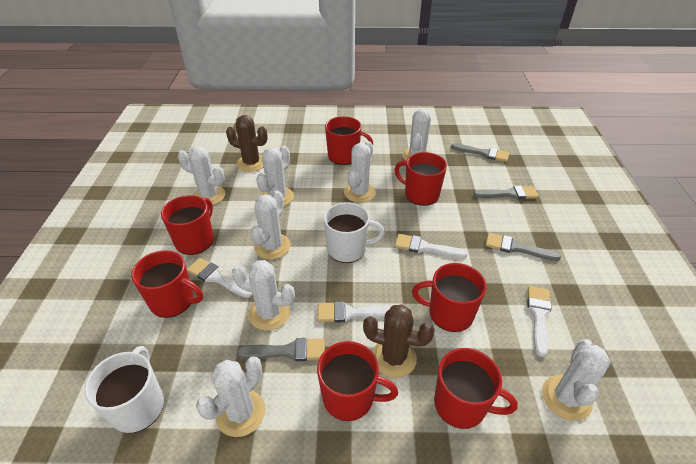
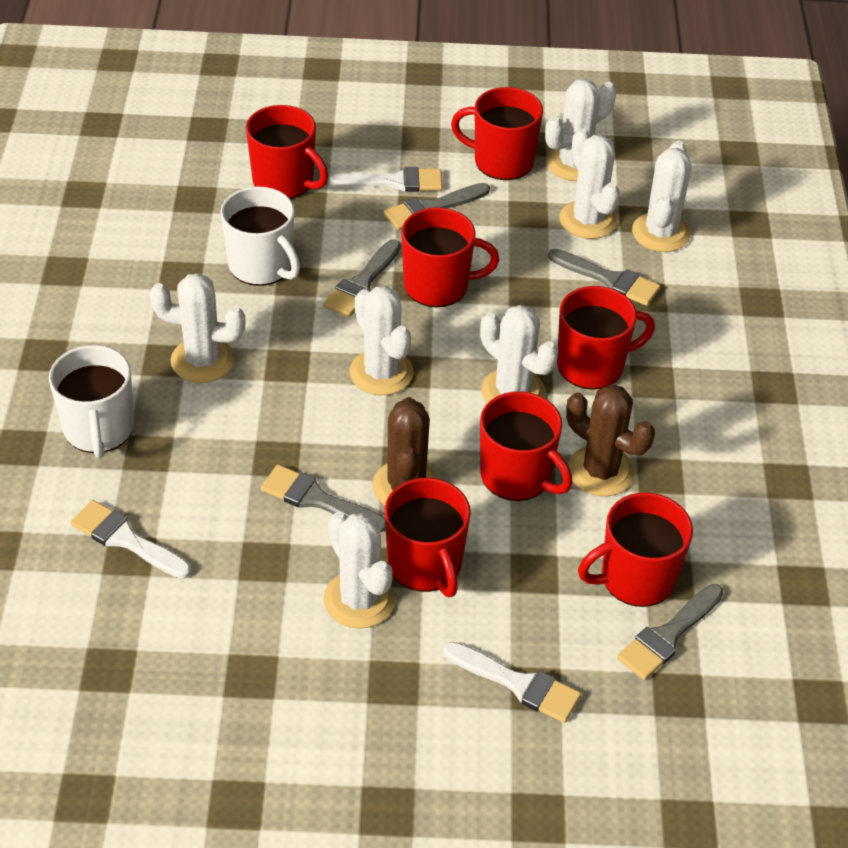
grey brush: 4 -> 5
white brush: 4 -> 3
white cactus: 8 -> 7

